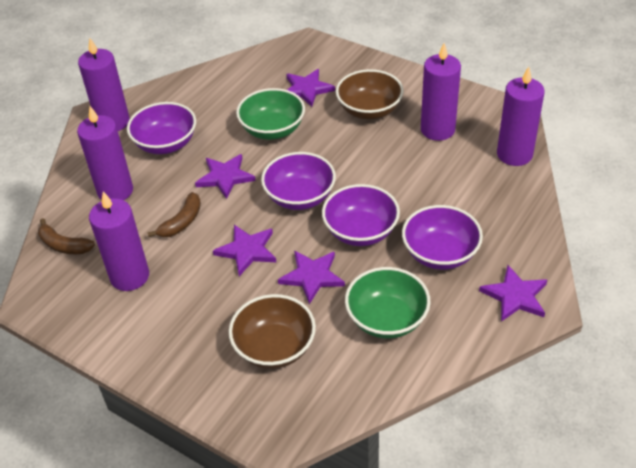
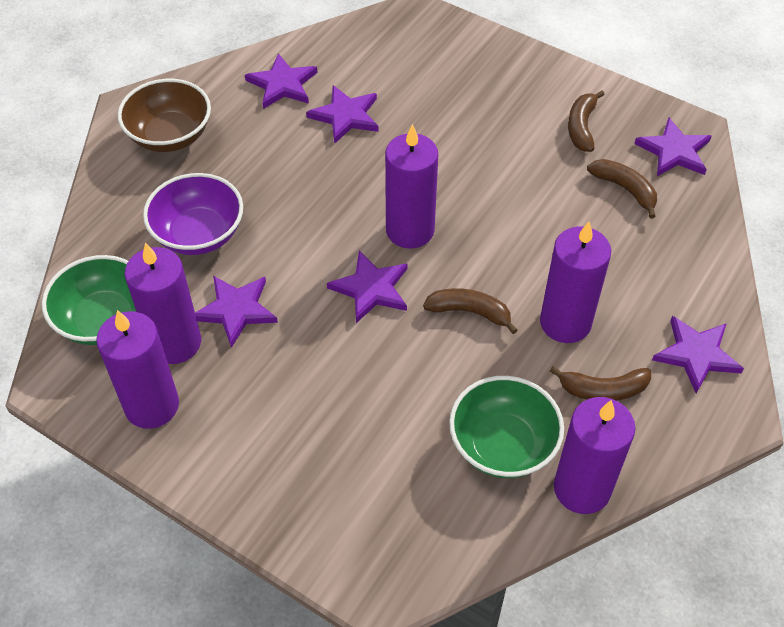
brown banana: 2 -> 4
brown bowl: 2 -> 1
purple bowl: 4 -> 1
purple star: 5 -> 6

